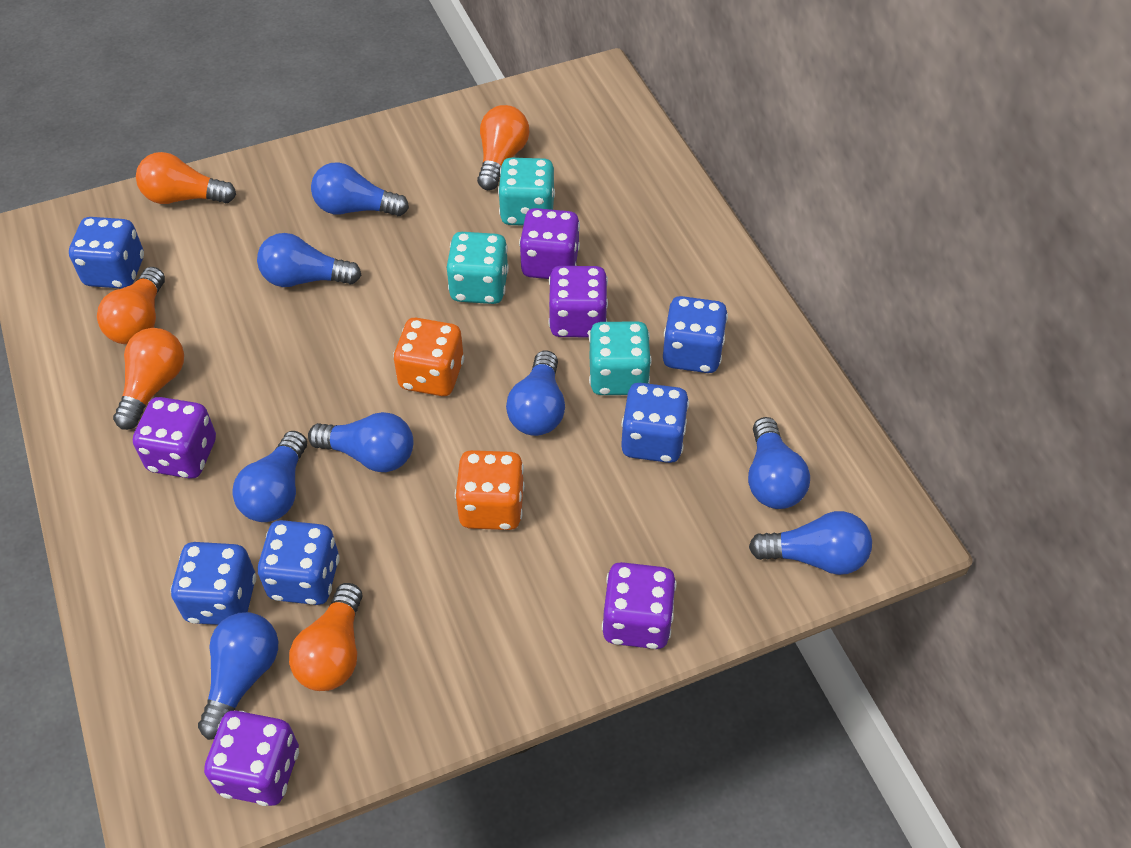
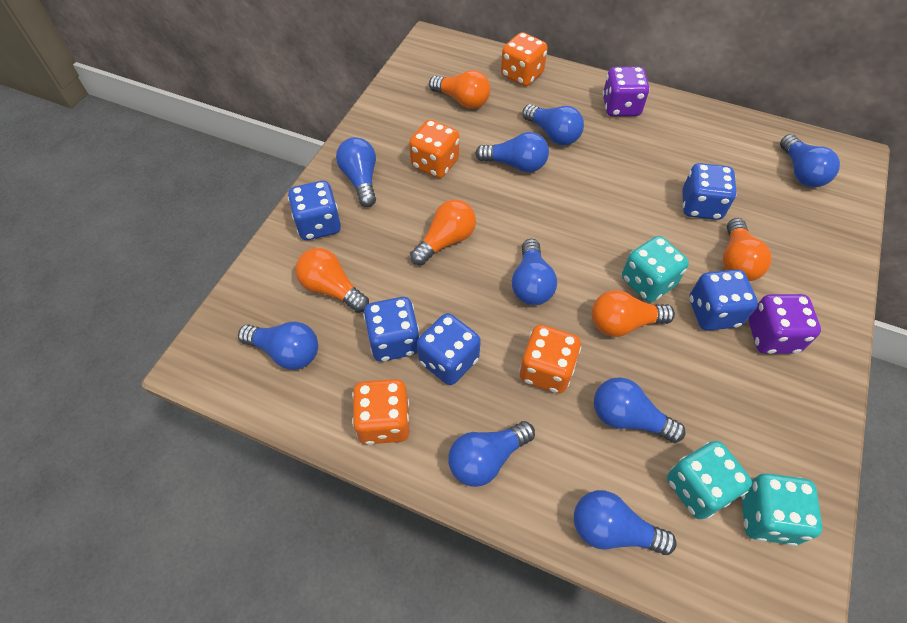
blue light bulb: 8 -> 9
orange dice: 2 -> 4
purple dice: 5 -> 2

